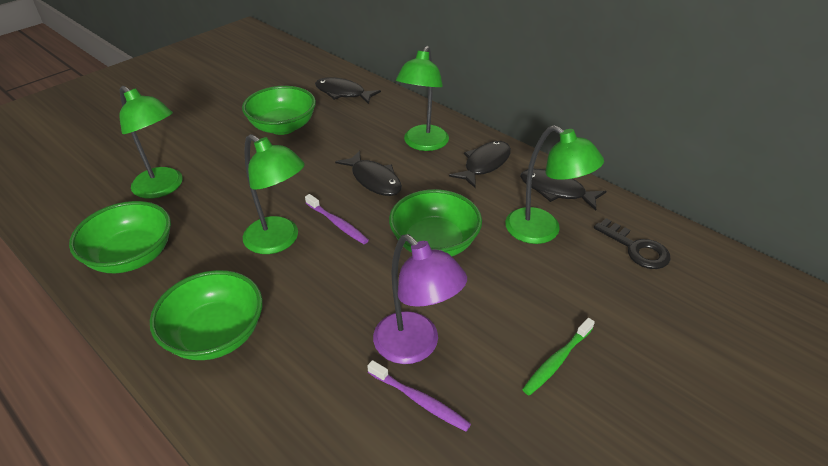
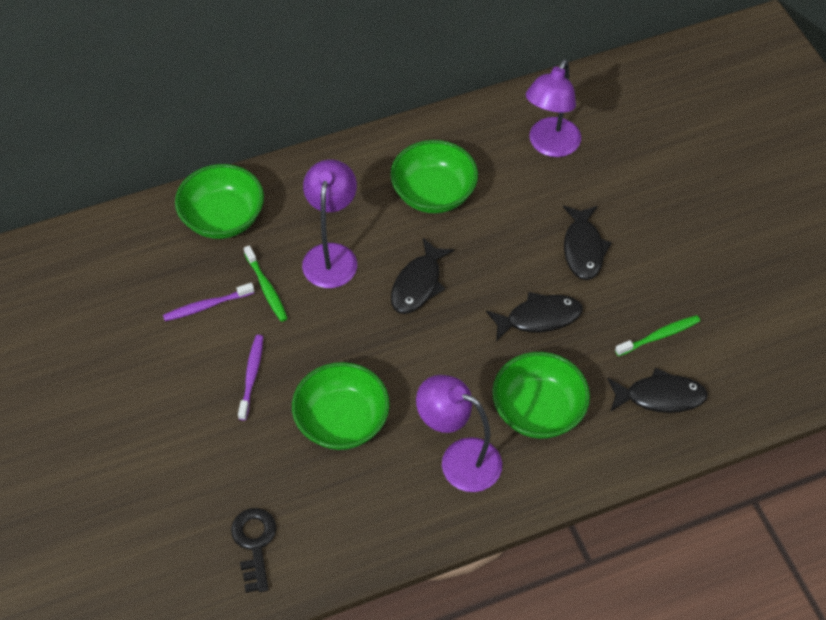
green lamp: 4 -> 0
green toothbrush: 1 -> 2
purple lamp: 1 -> 3

